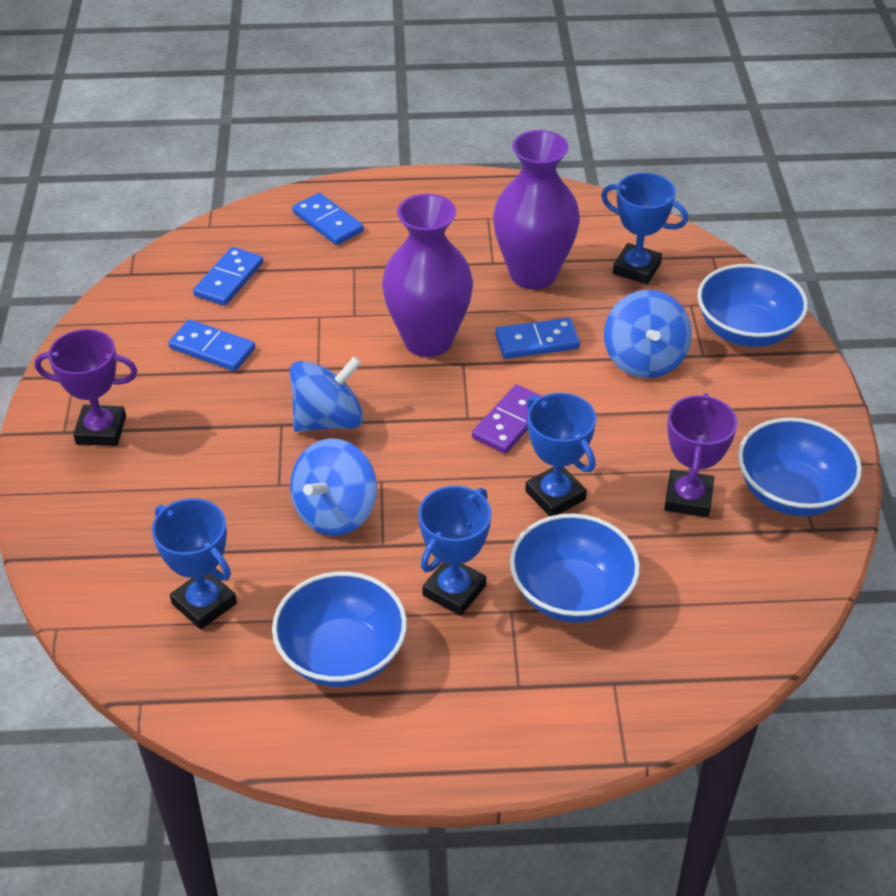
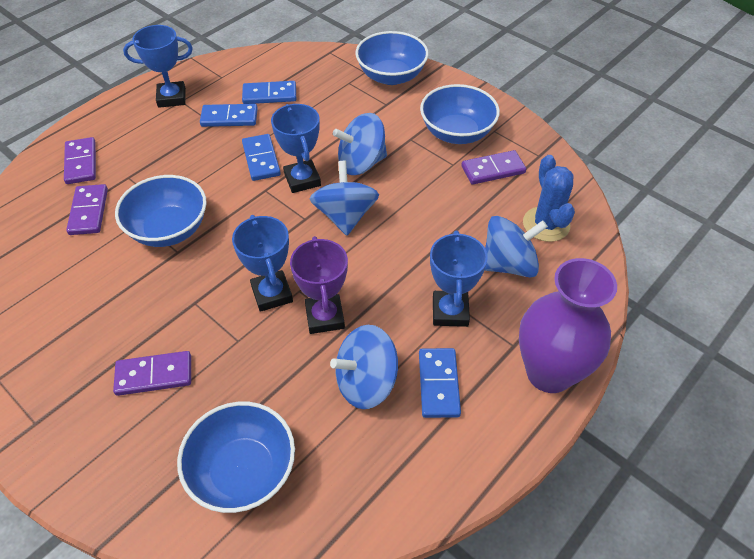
blue cactus: 0 -> 1
blue spinning top: 3 -> 4
purple domino: 1 -> 4
purple trophy: 2 -> 1
purple vase: 2 -> 1

